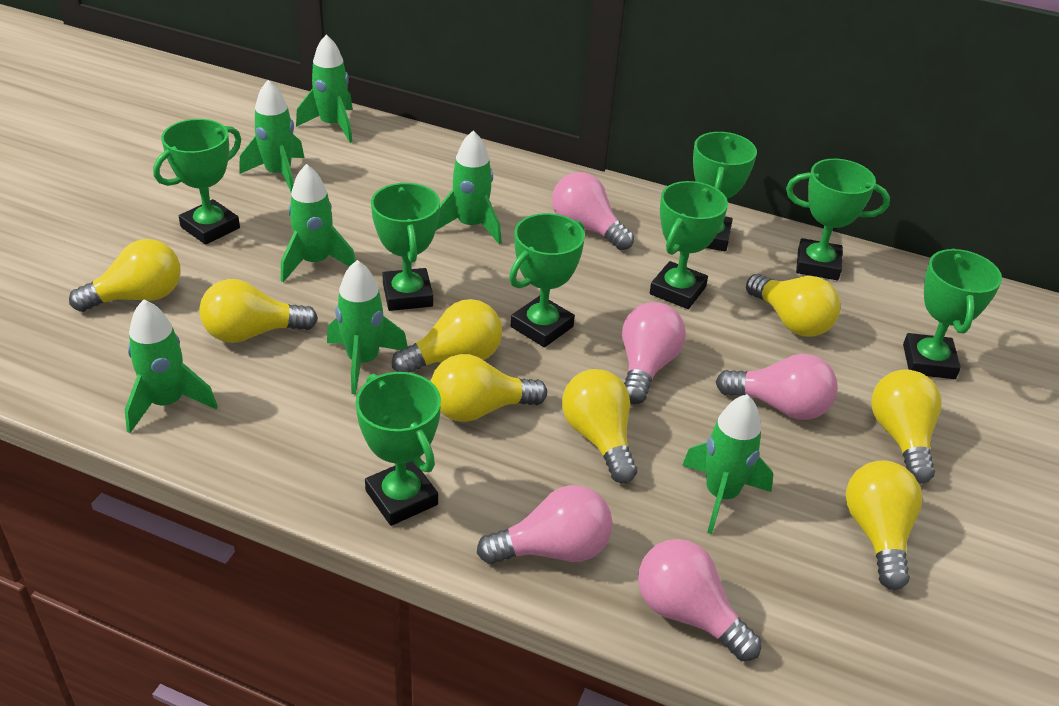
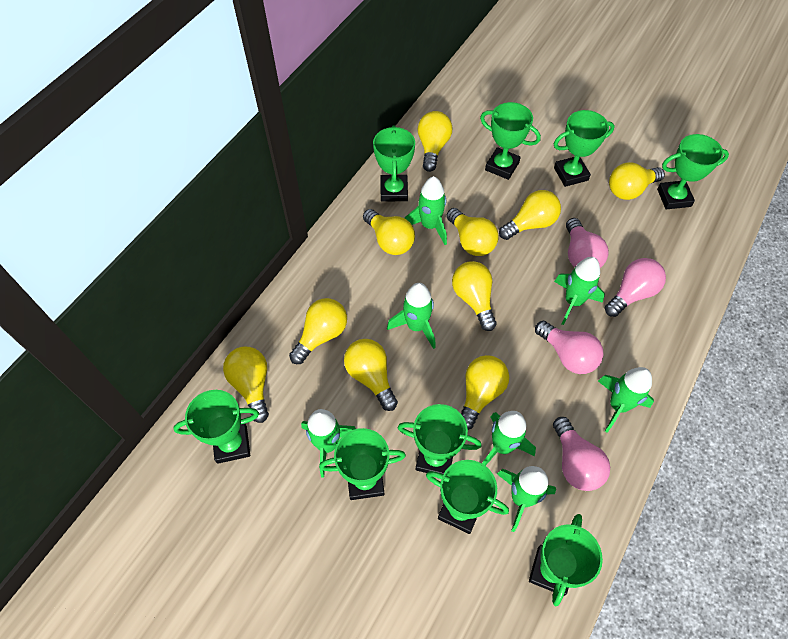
green trophy: 8 -> 9
pink light bulb: 5 -> 4
yellow light bulb: 8 -> 10

